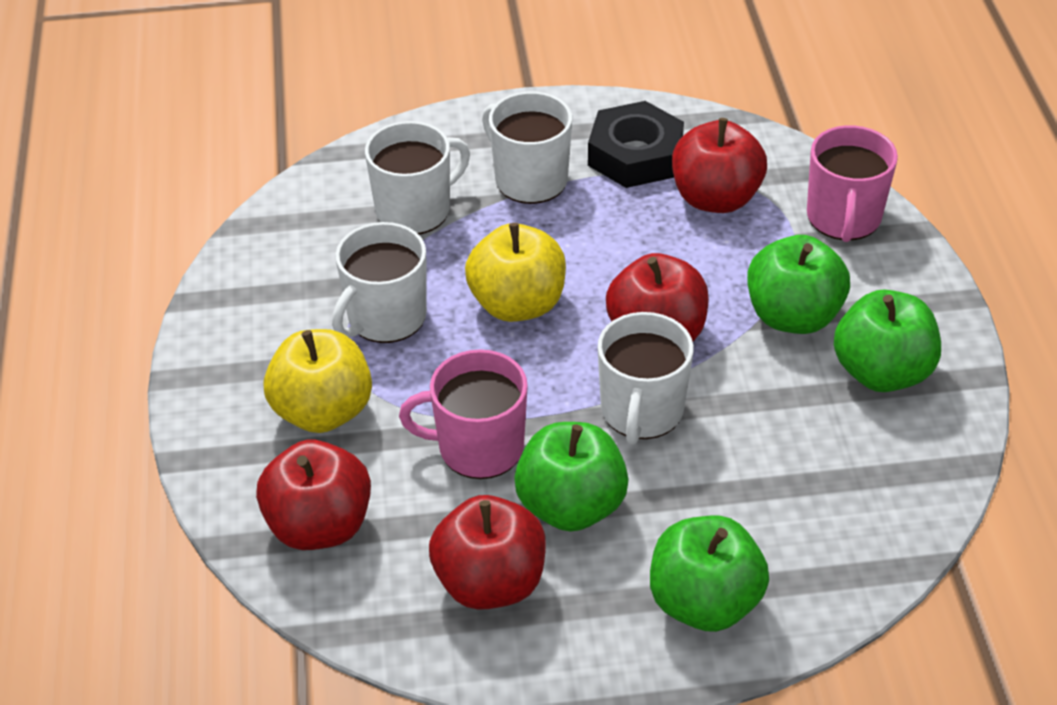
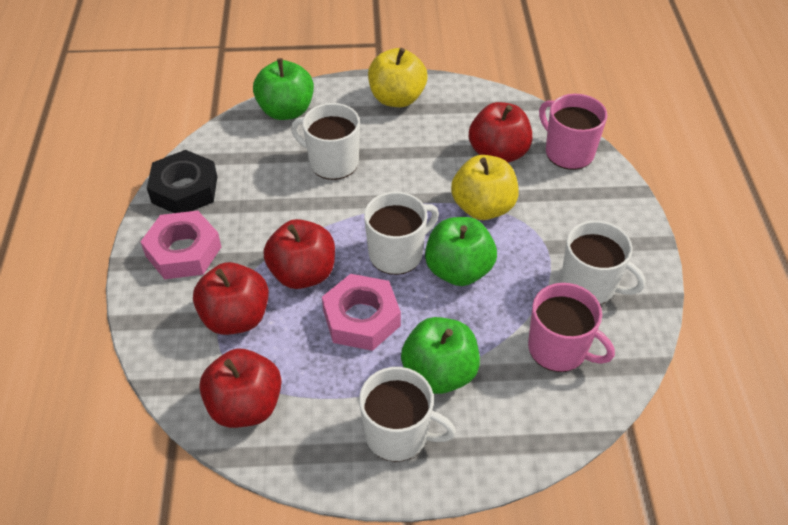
green apple: 4 -> 3
pink nut: 0 -> 2

